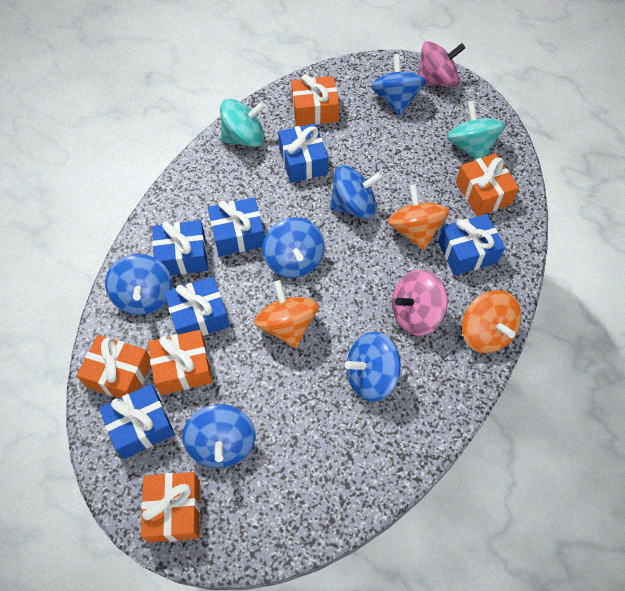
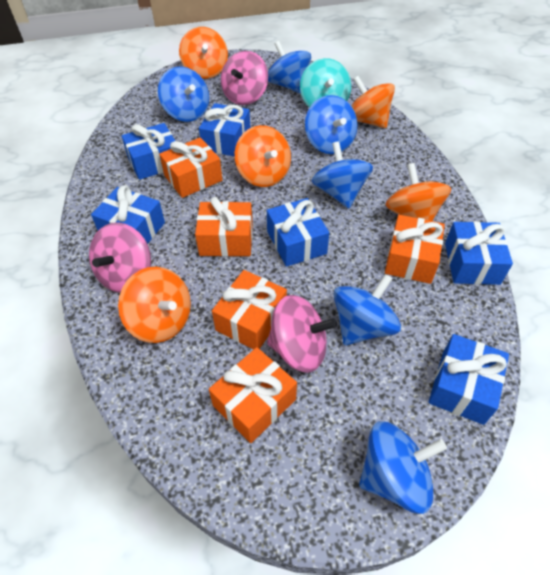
orange spinning top: 3 -> 5
pink spinning top: 2 -> 3
turquoise spinning top: 2 -> 1

